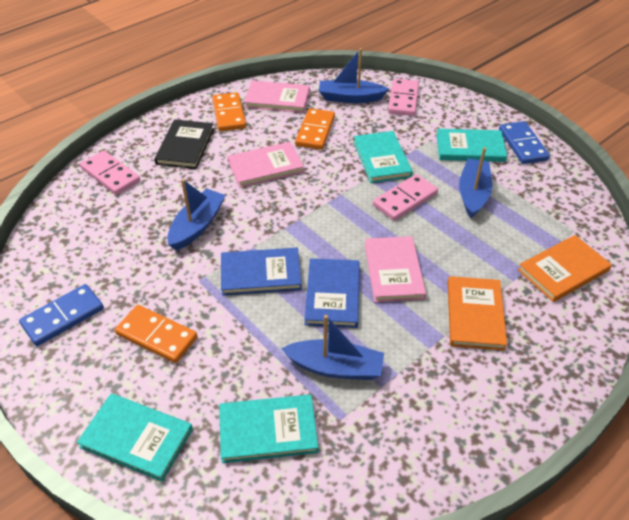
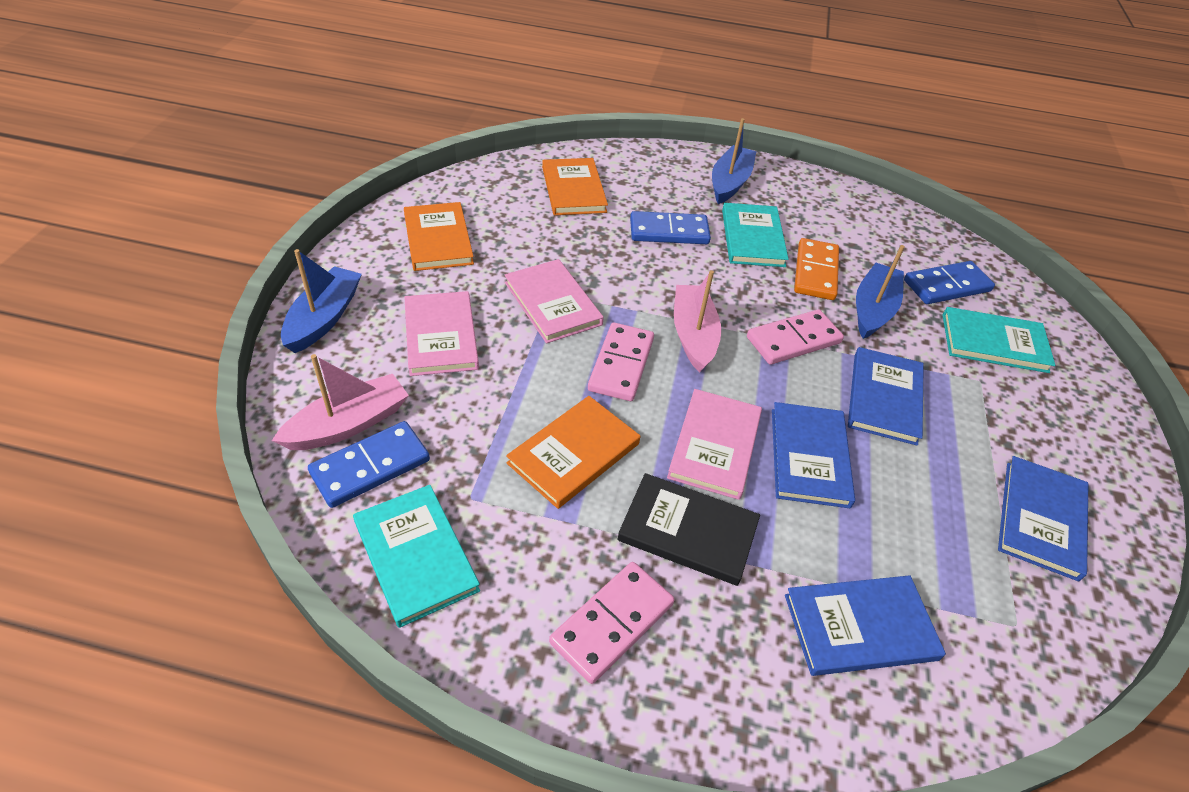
blue boat: 4 -> 3
blue book: 2 -> 4
blue domino: 2 -> 3
orange book: 2 -> 3
orange domino: 3 -> 1
pink boat: 0 -> 2
turquoise book: 4 -> 3

